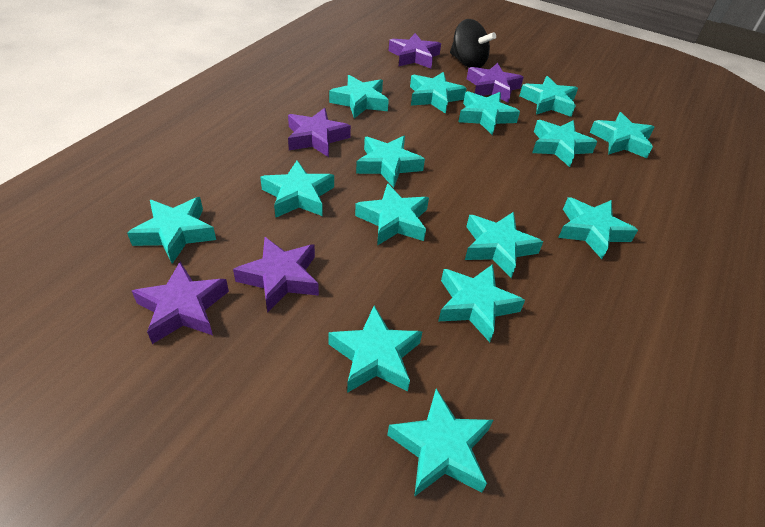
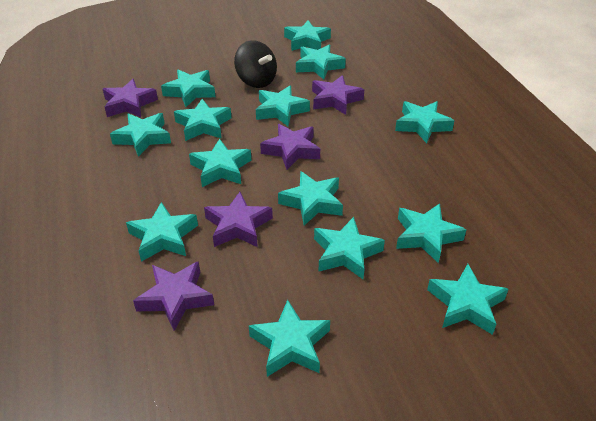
turquoise star: 15 -> 14

